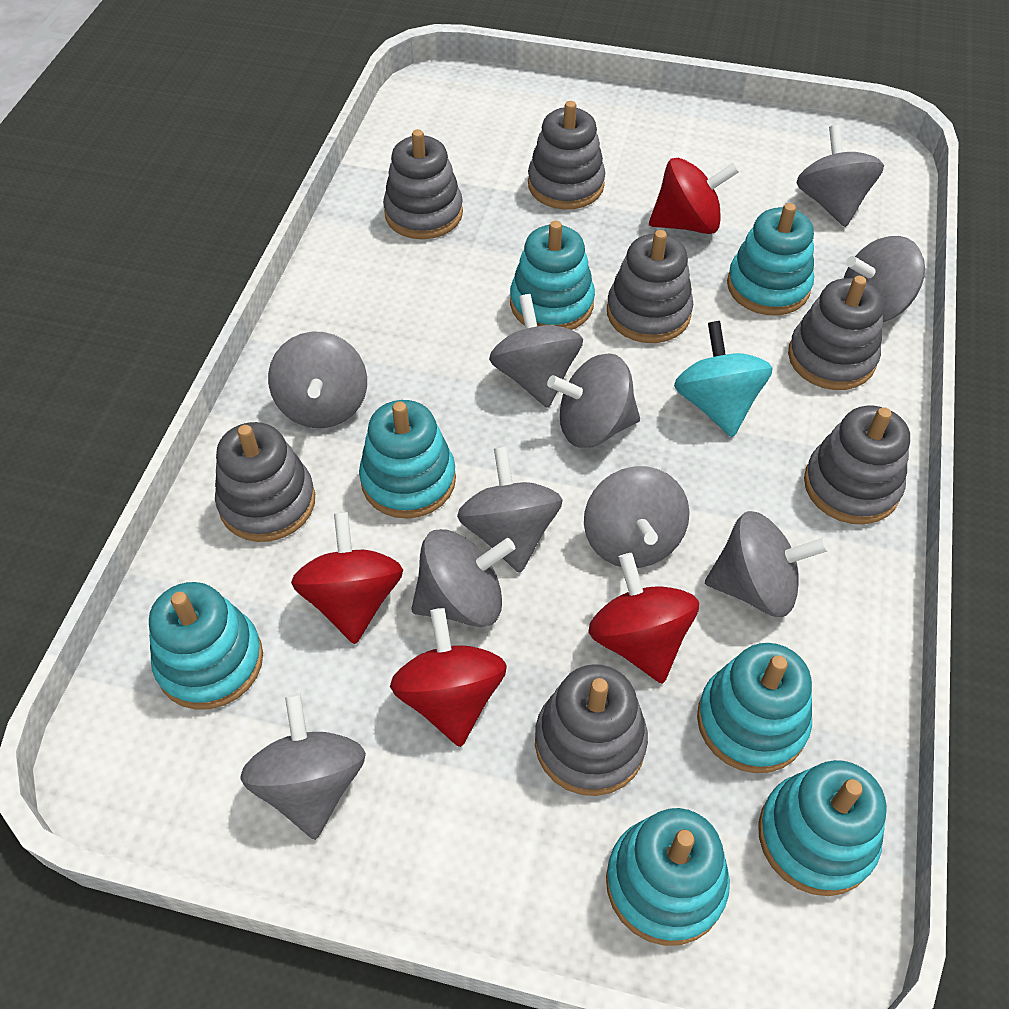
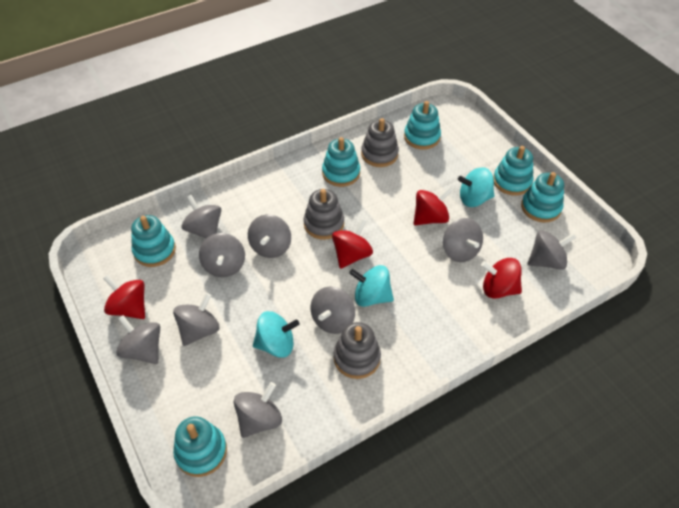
grey spinning top: 10 -> 9
grey stacking toy: 7 -> 3
turquoise spinning top: 1 -> 3
turquoise stacking toy: 7 -> 6

